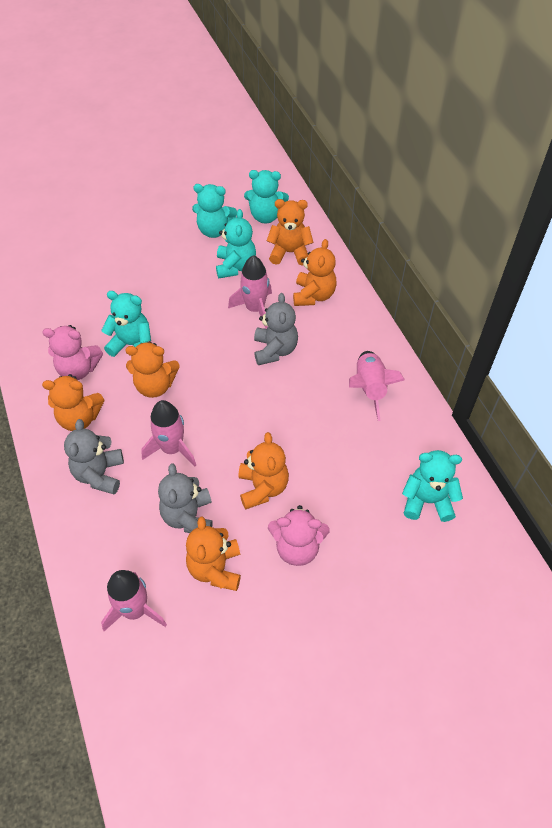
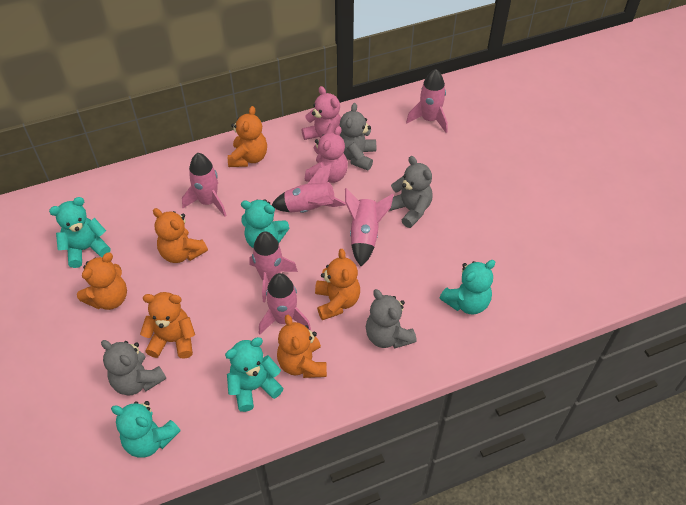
grey teddy bear: 3 -> 4
pink rocket: 4 -> 6

